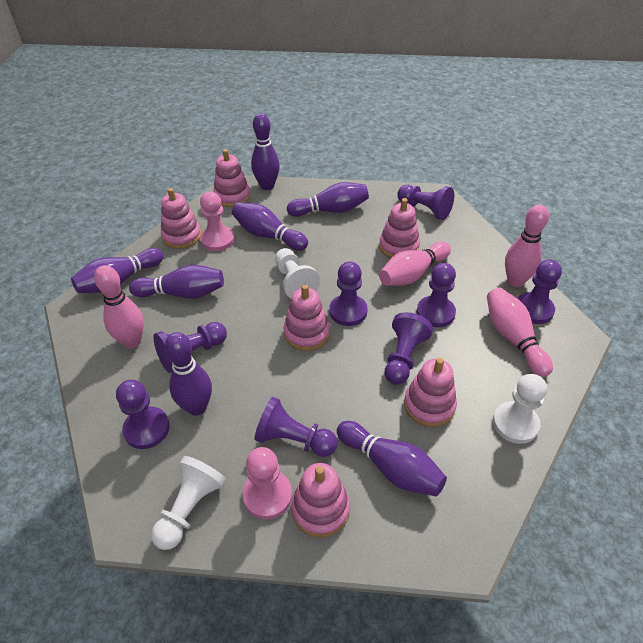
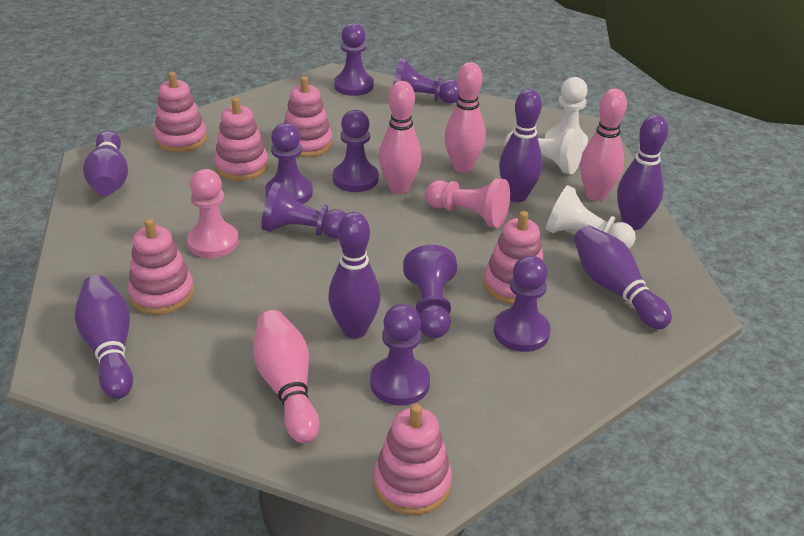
purple bowling pin: 7 -> 6

